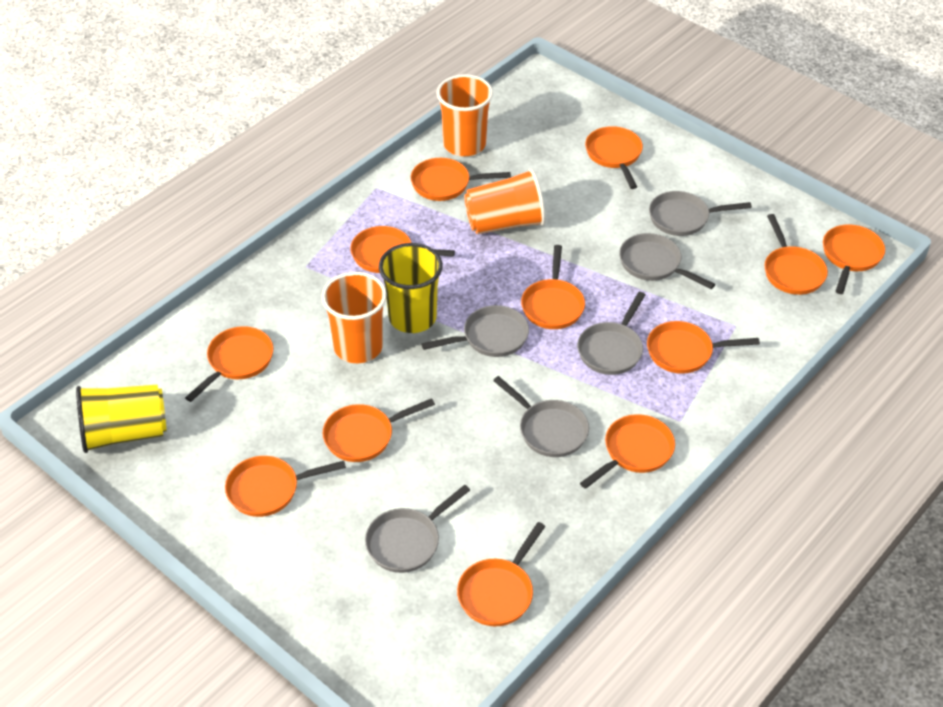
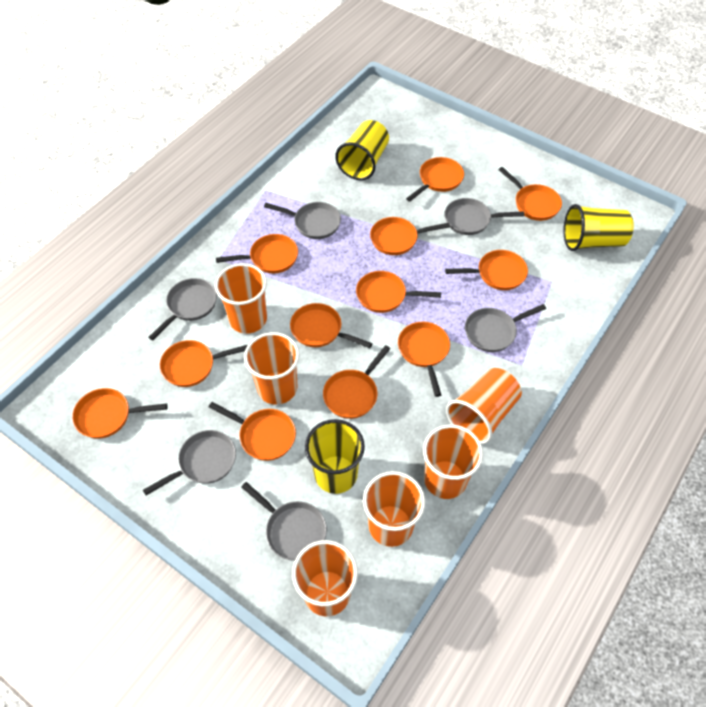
orange cup: 3 -> 6
yellow cup: 2 -> 3

